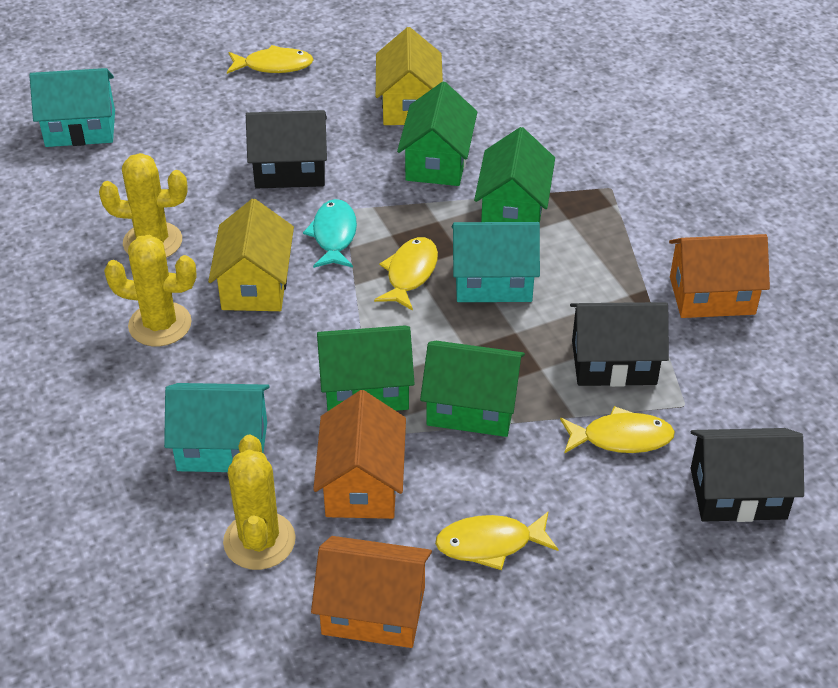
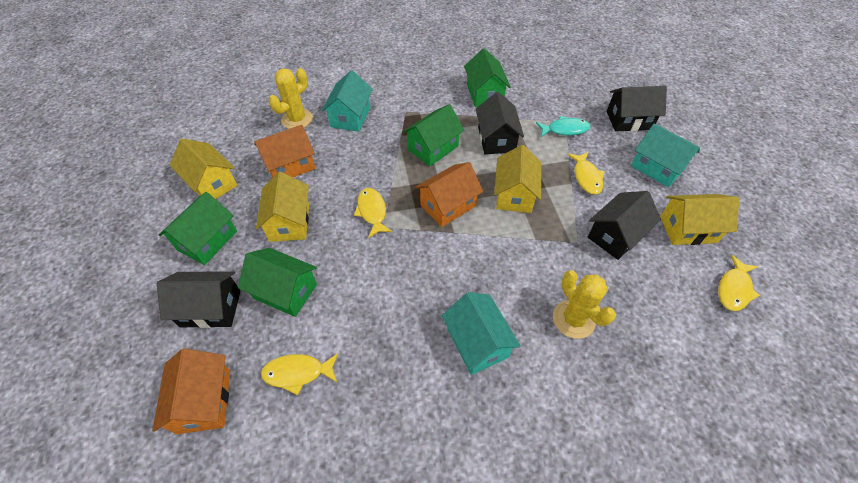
black house: 3 -> 4
yellow cactus: 3 -> 2
yellow house: 2 -> 4

